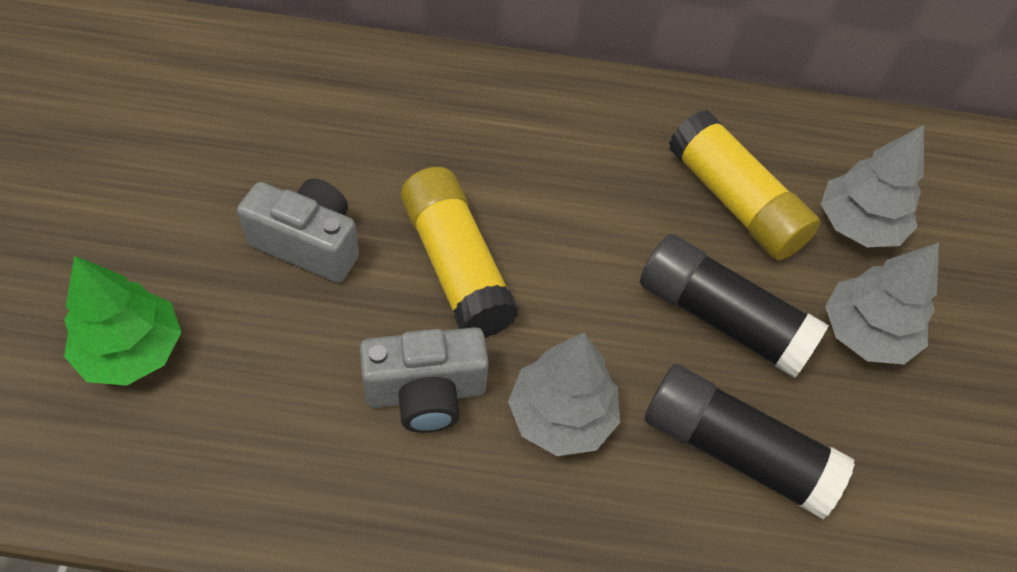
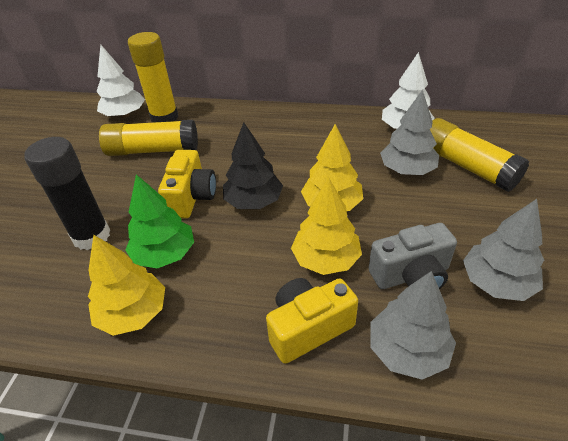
black glue stick: 2 -> 1
black tree: 0 -> 1
grey camera: 2 -> 1
white tree: 0 -> 2
yellow camera: 0 -> 2
yellow glue stick: 2 -> 3
yellow tree: 0 -> 3

